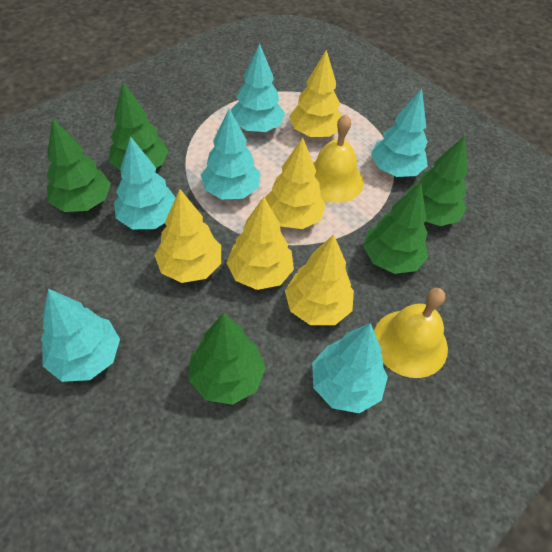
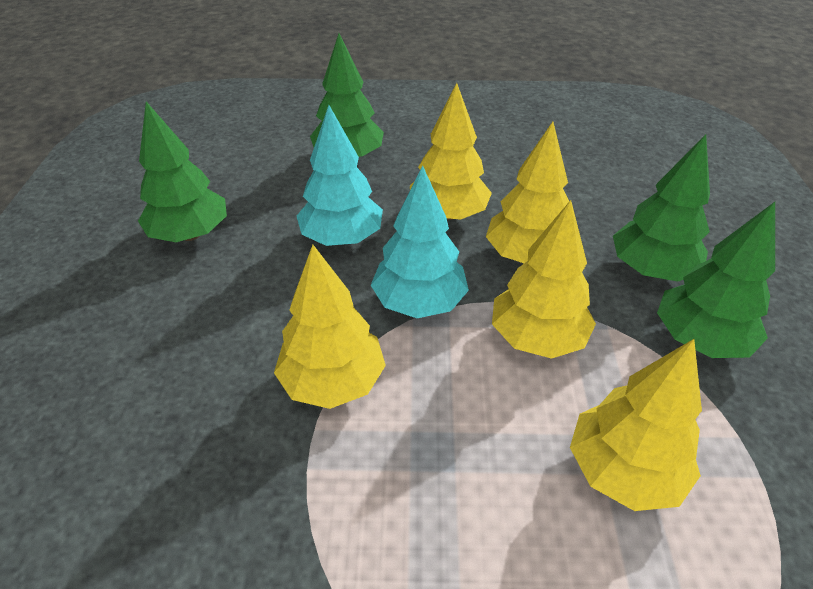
green tree: 5 -> 4
turquoise tree: 6 -> 2
yellow bell: 2 -> 0

